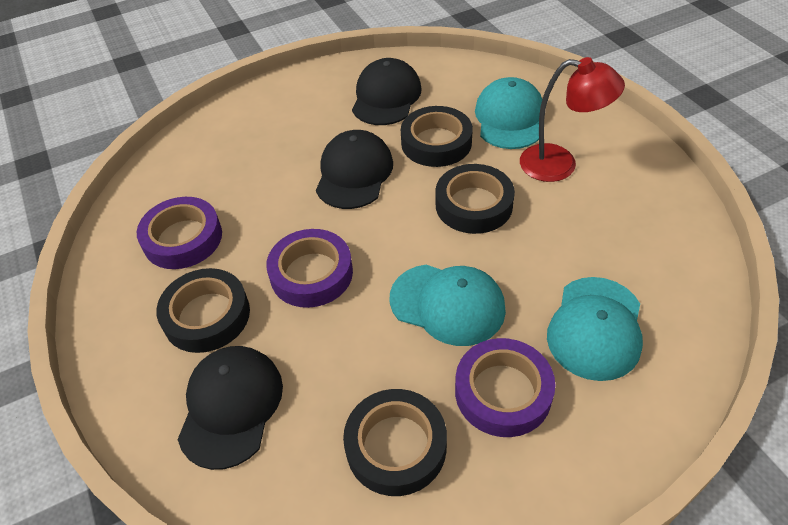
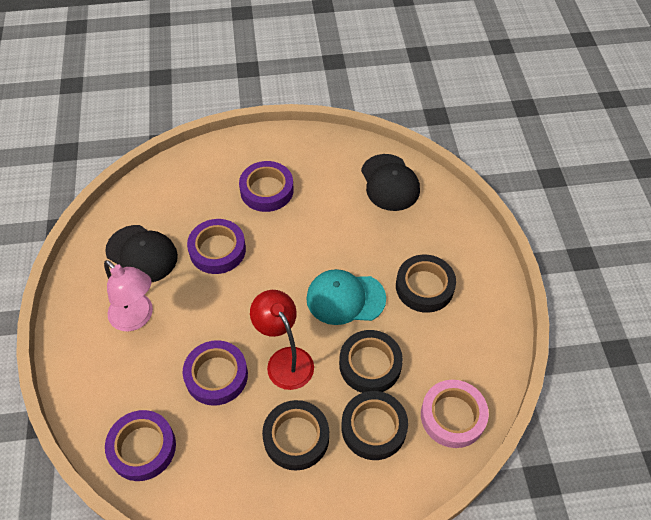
black cap: 3 -> 2
pink lamp: 0 -> 1
pink tape: 0 -> 1
purple tape: 3 -> 4
turquoise cap: 3 -> 1

